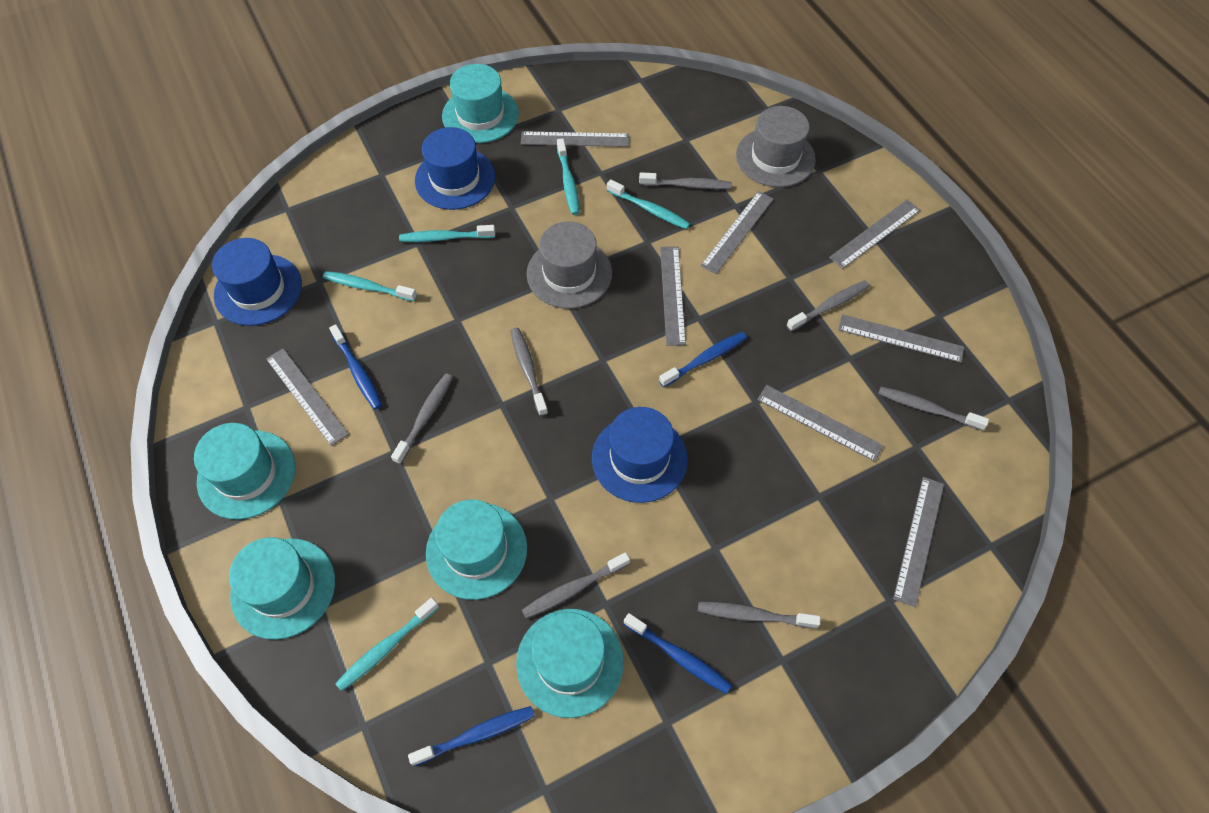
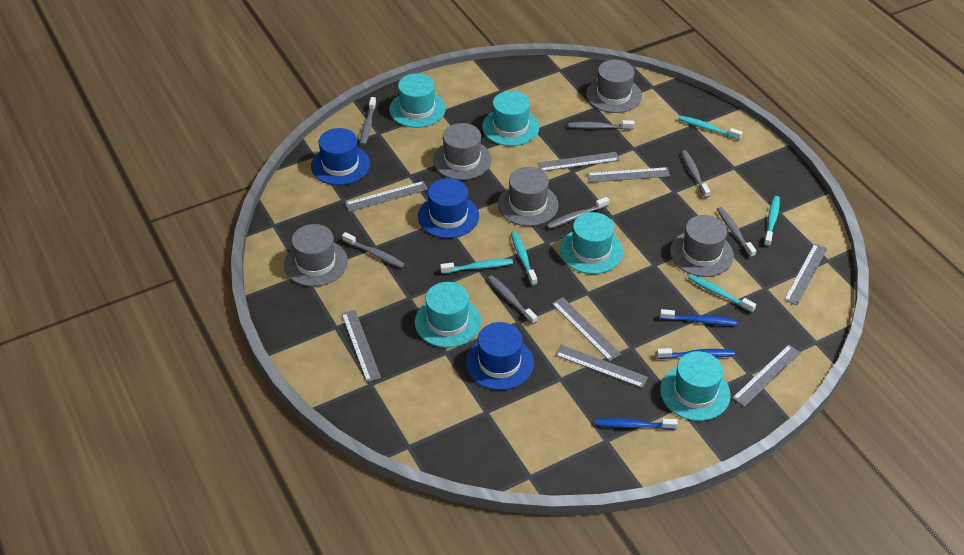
blue toothbrush: 4 -> 3
grey hat: 2 -> 5

